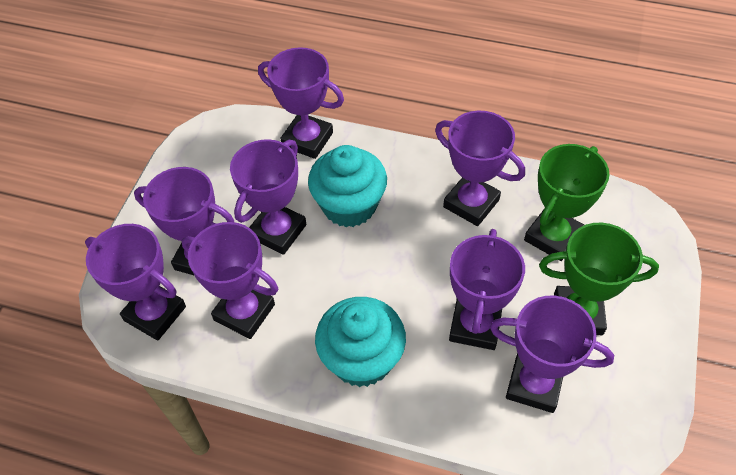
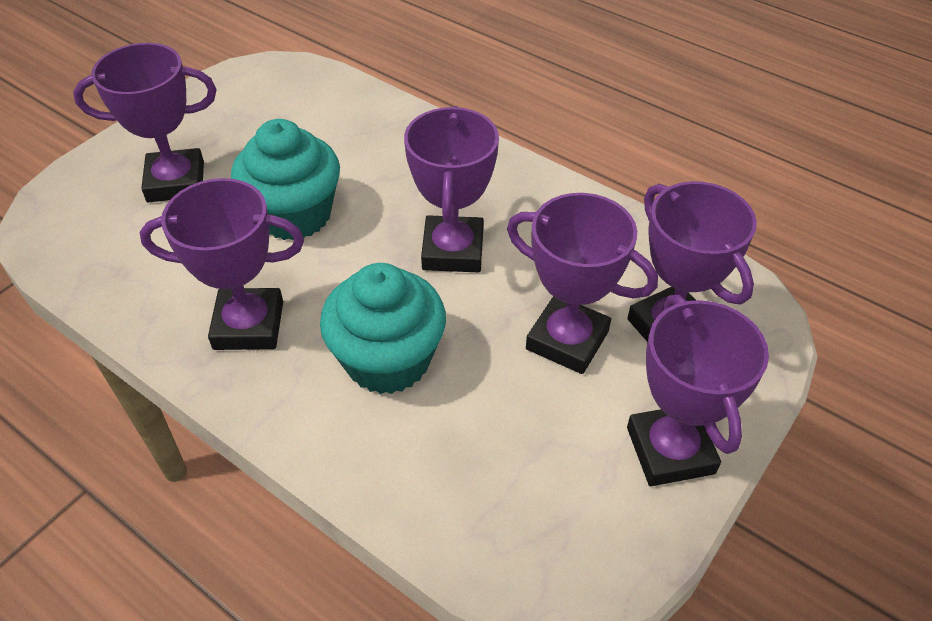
green trophy: 2 -> 0
purple trophy: 8 -> 6

